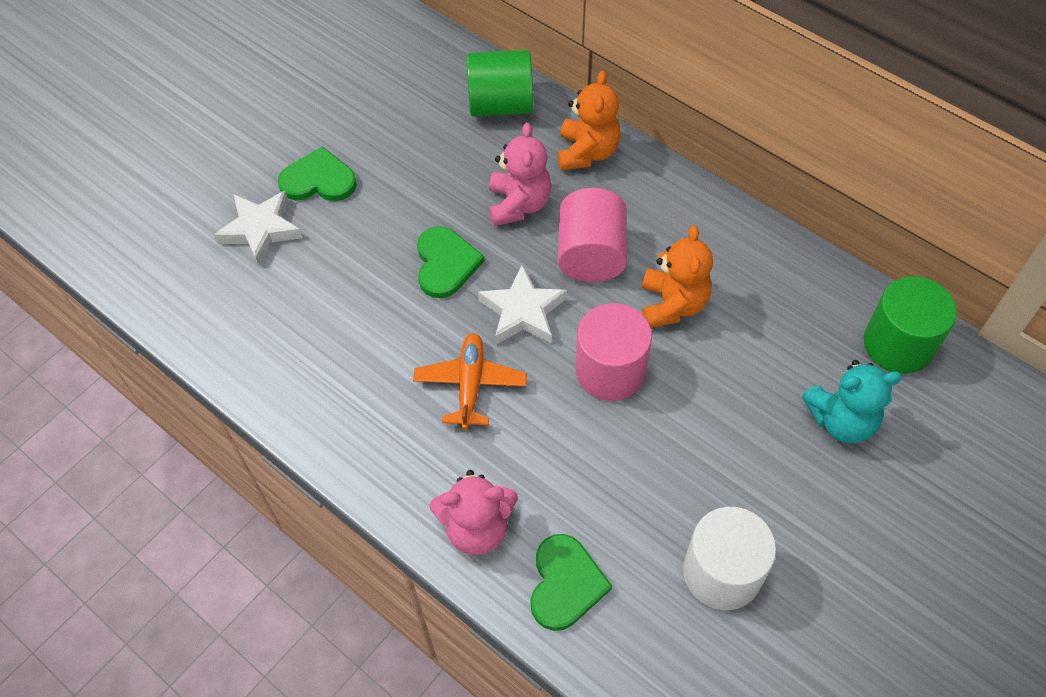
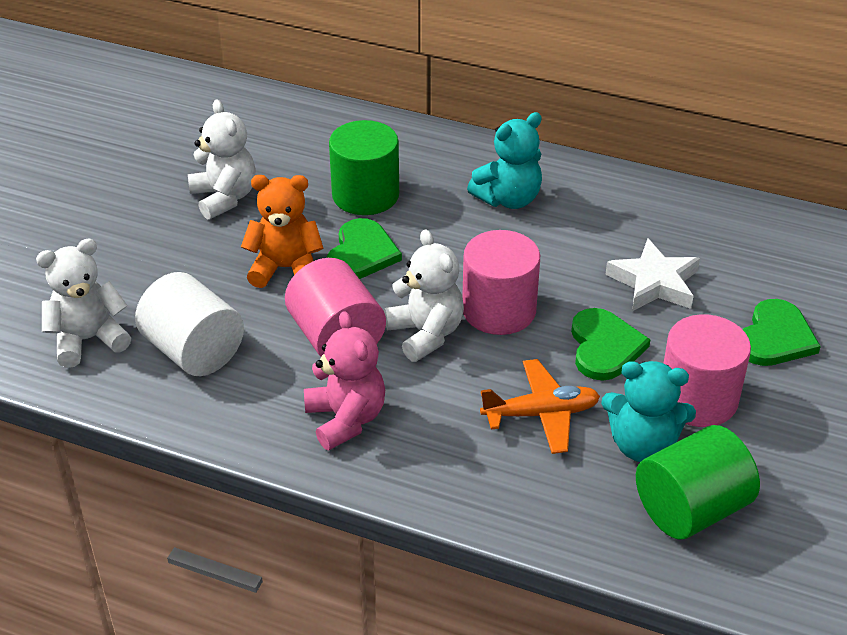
orange teddy bear: 2 -> 1
pink cylinder: 2 -> 3
pink teddy bear: 2 -> 1
turquoise teddy bear: 1 -> 2
white star: 2 -> 1
white teddy bear: 0 -> 3

